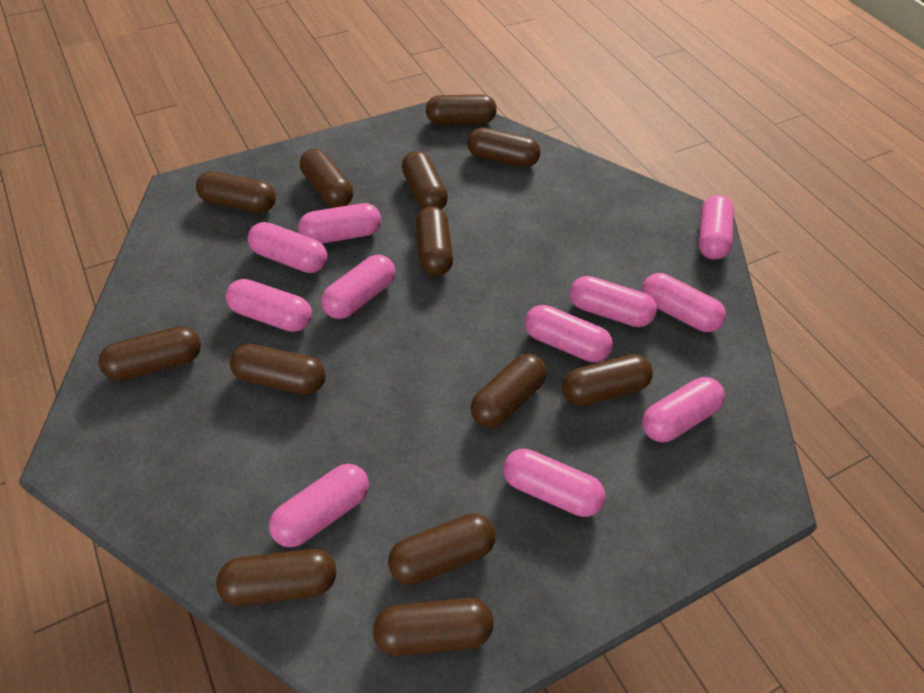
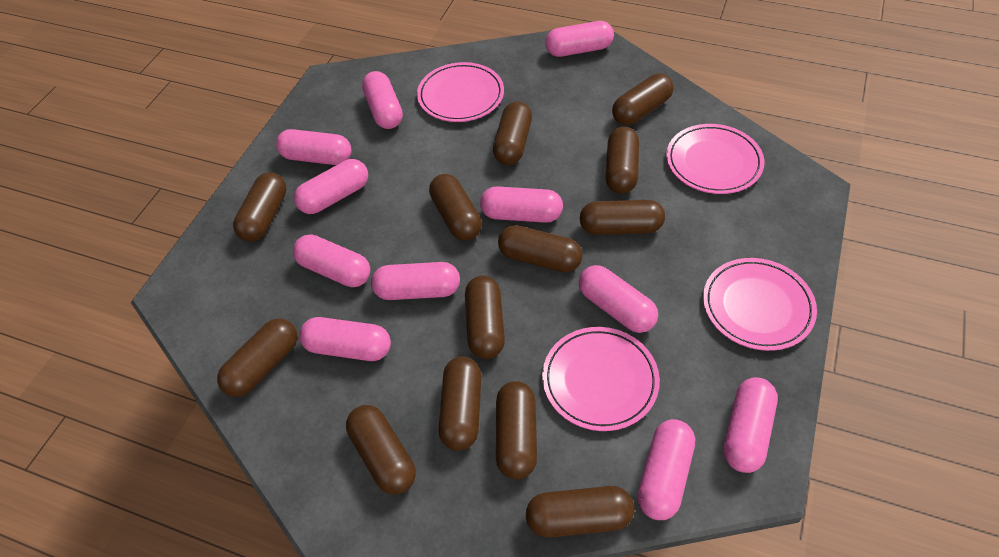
pink plate: 0 -> 4

